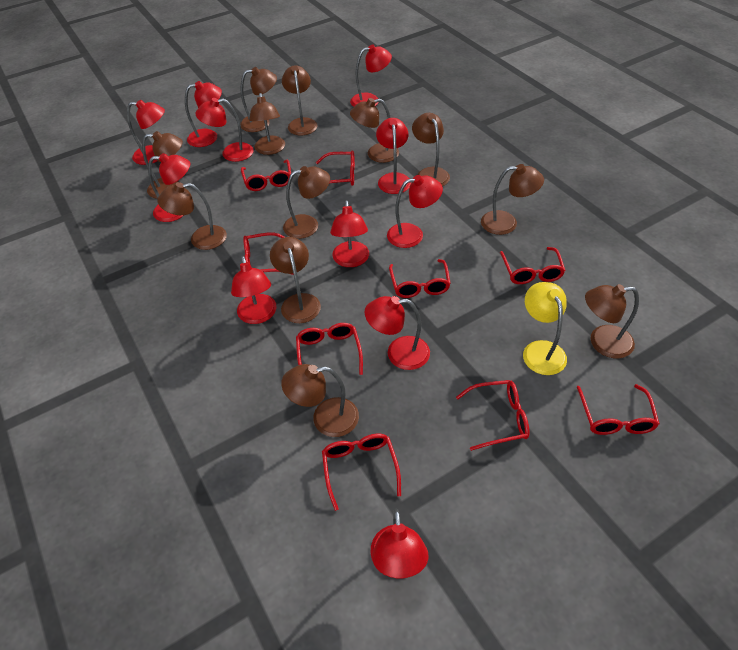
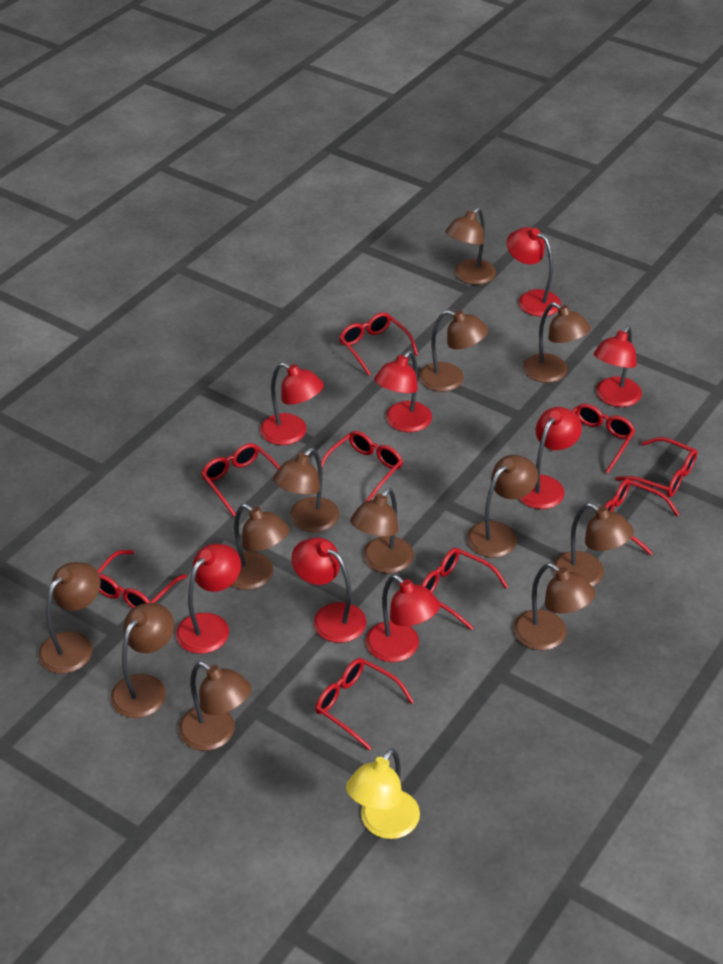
red lamp: 11 -> 8

